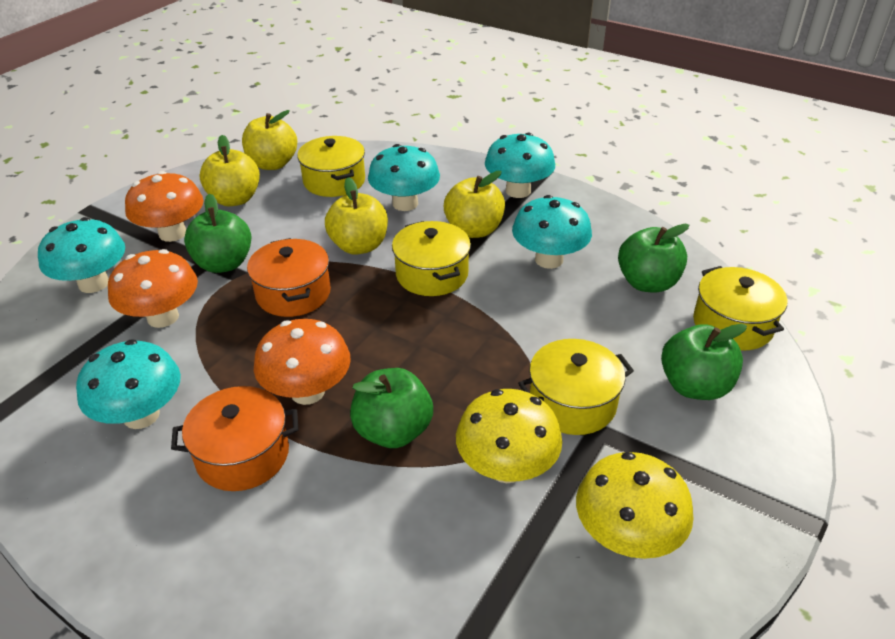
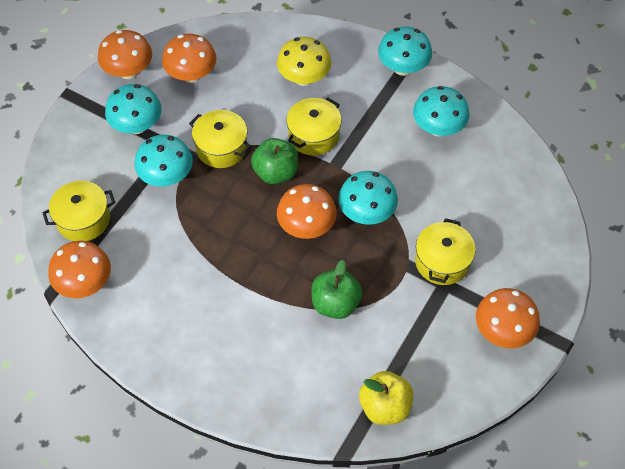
green apple: 4 -> 2
orange mushroom: 3 -> 5
orange pot: 2 -> 0
yellow apple: 4 -> 1
yellow mushroom: 2 -> 1

